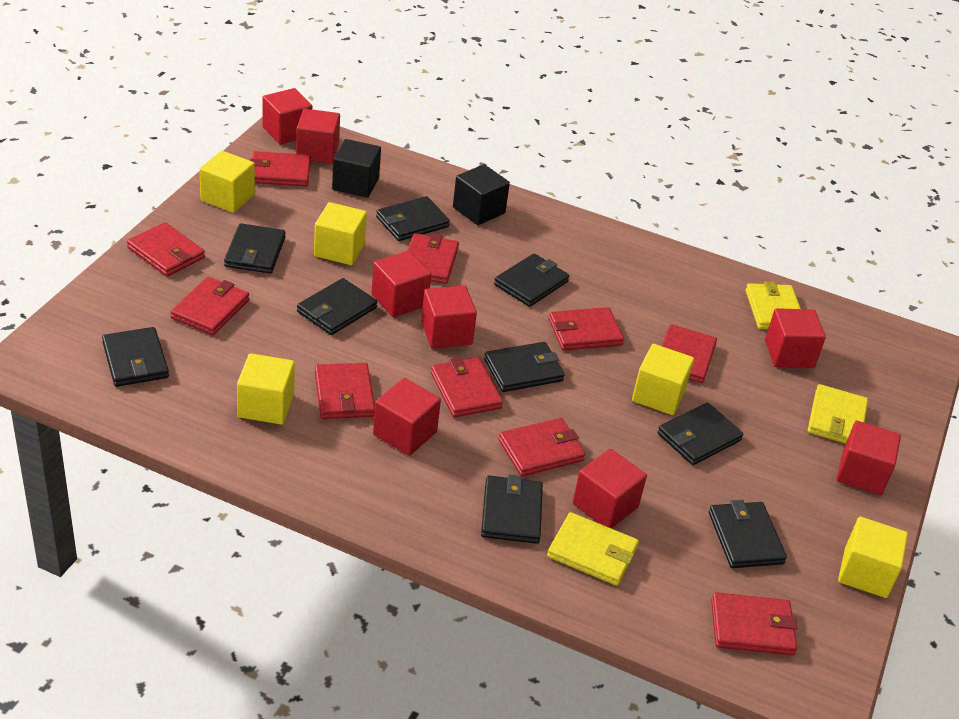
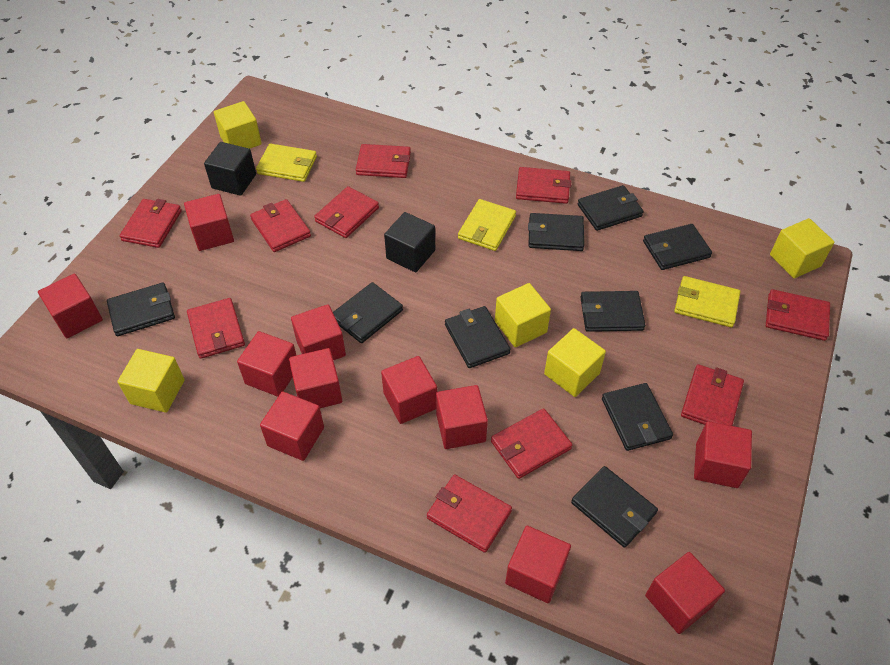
red cube: 8 -> 11

